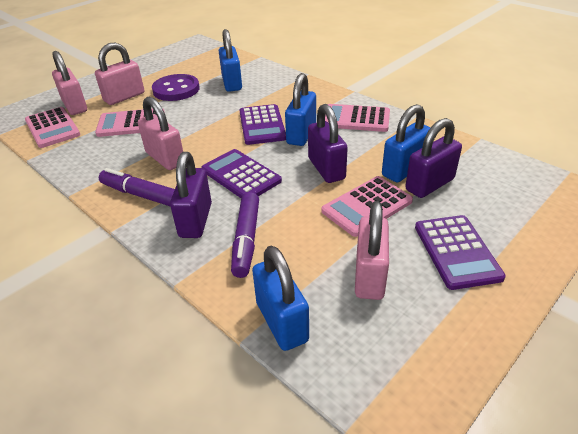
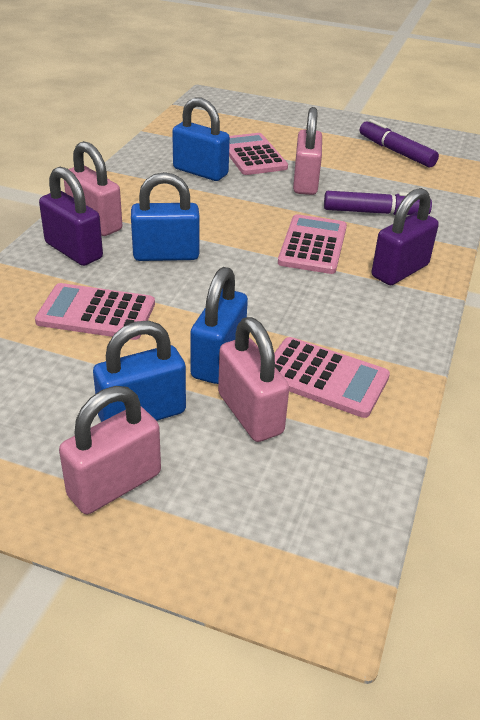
purple button: 1 -> 0
purple calculator: 3 -> 0
purple padlock: 3 -> 2

